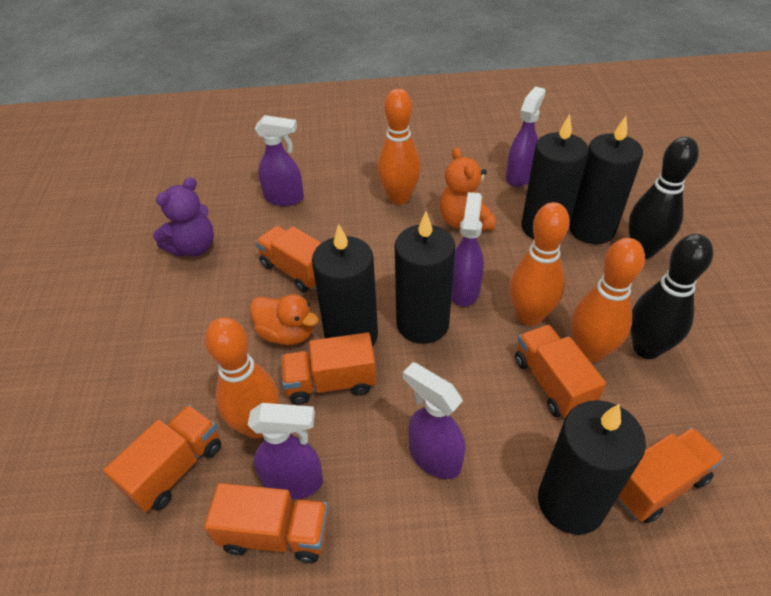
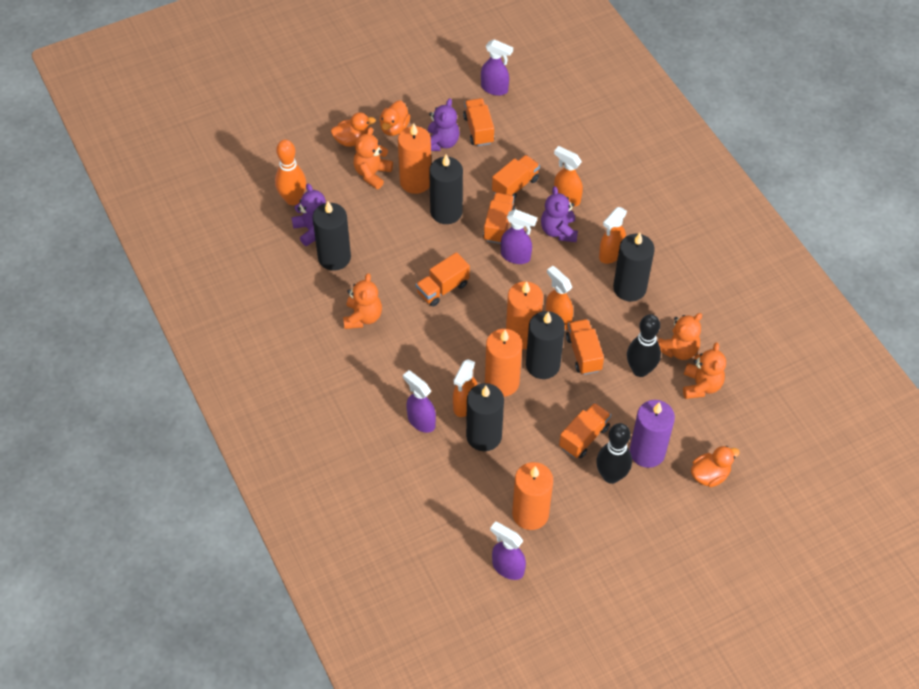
orange bowling pin: 4 -> 1
orange candle: 0 -> 4
orange duck: 1 -> 3
orange spray bottle: 0 -> 4
orange teddy bear: 1 -> 4
purple candle: 0 -> 1
purple spray bottle: 5 -> 4
purple teddy bear: 1 -> 3

